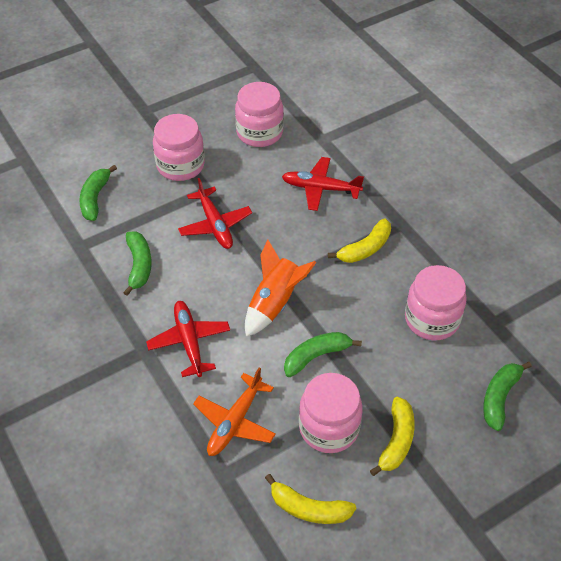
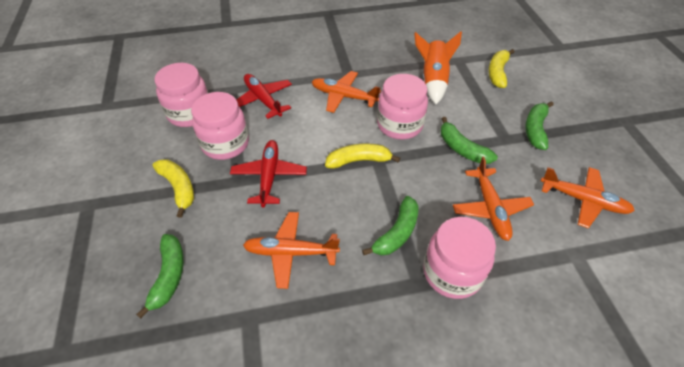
orange plane: 1 -> 4
red plane: 3 -> 2

